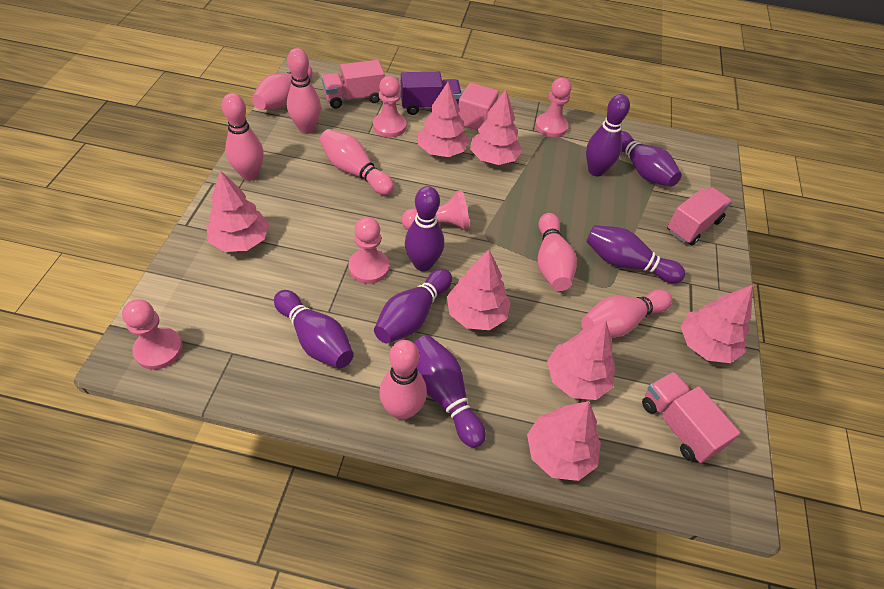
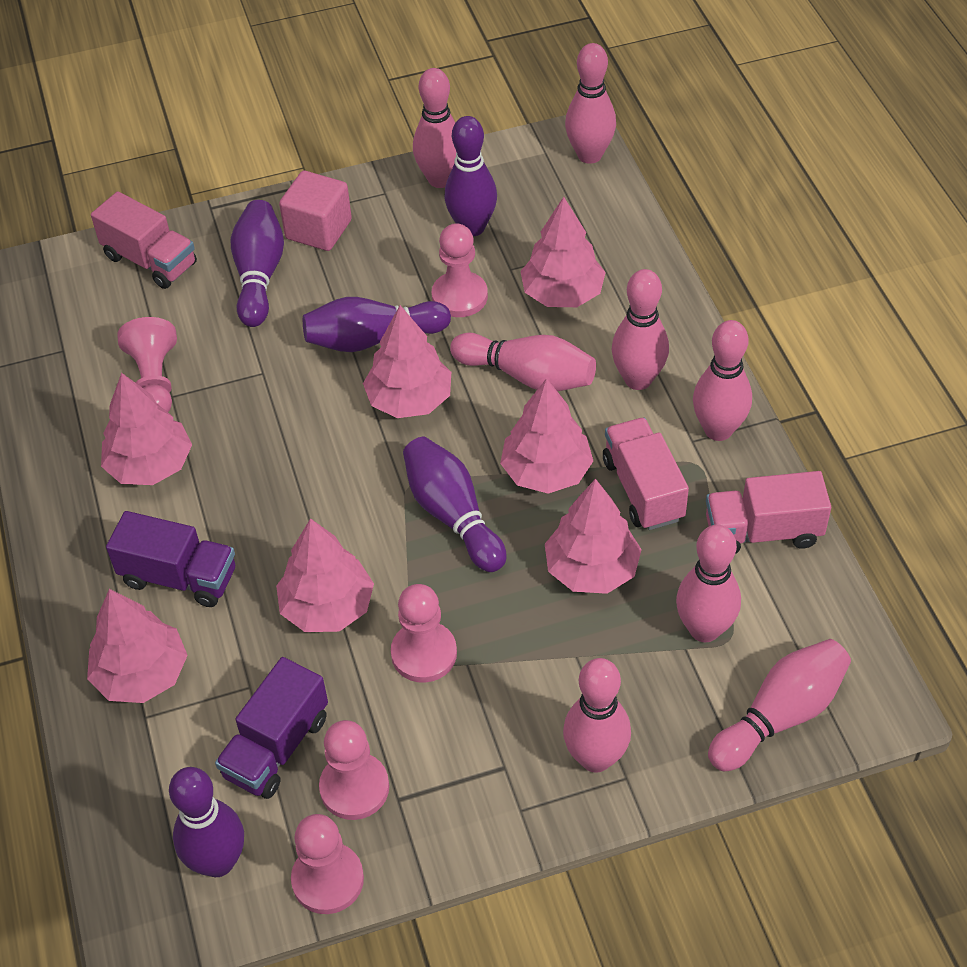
pink bowling pin: 7 -> 8
purple bowling pin: 7 -> 5
purple truck: 1 -> 2

